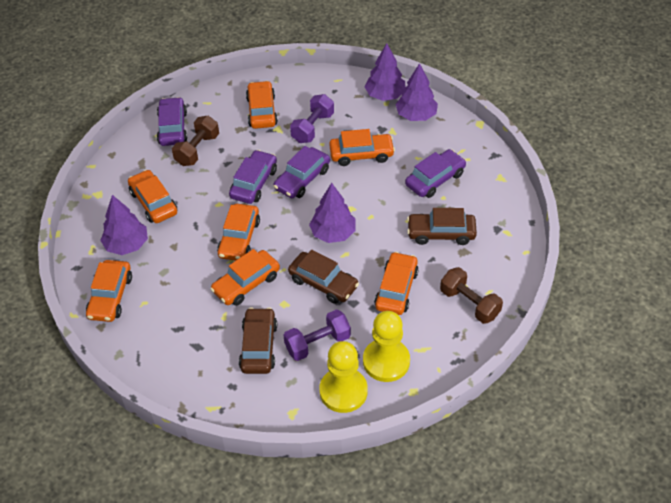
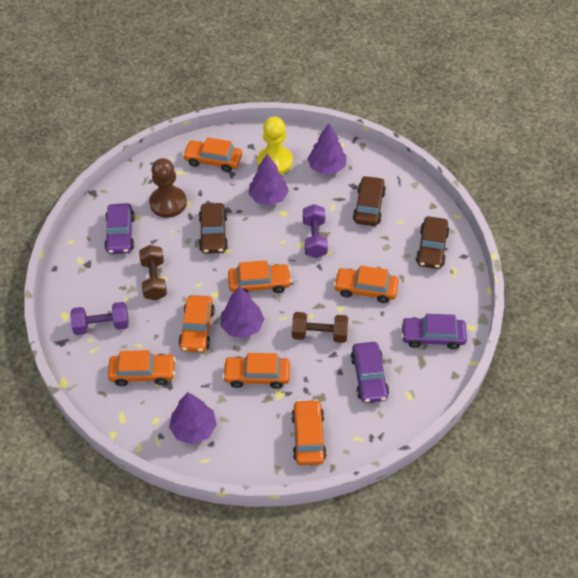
brown pawn: 0 -> 1
purple car: 4 -> 3
yellow pawn: 2 -> 1

